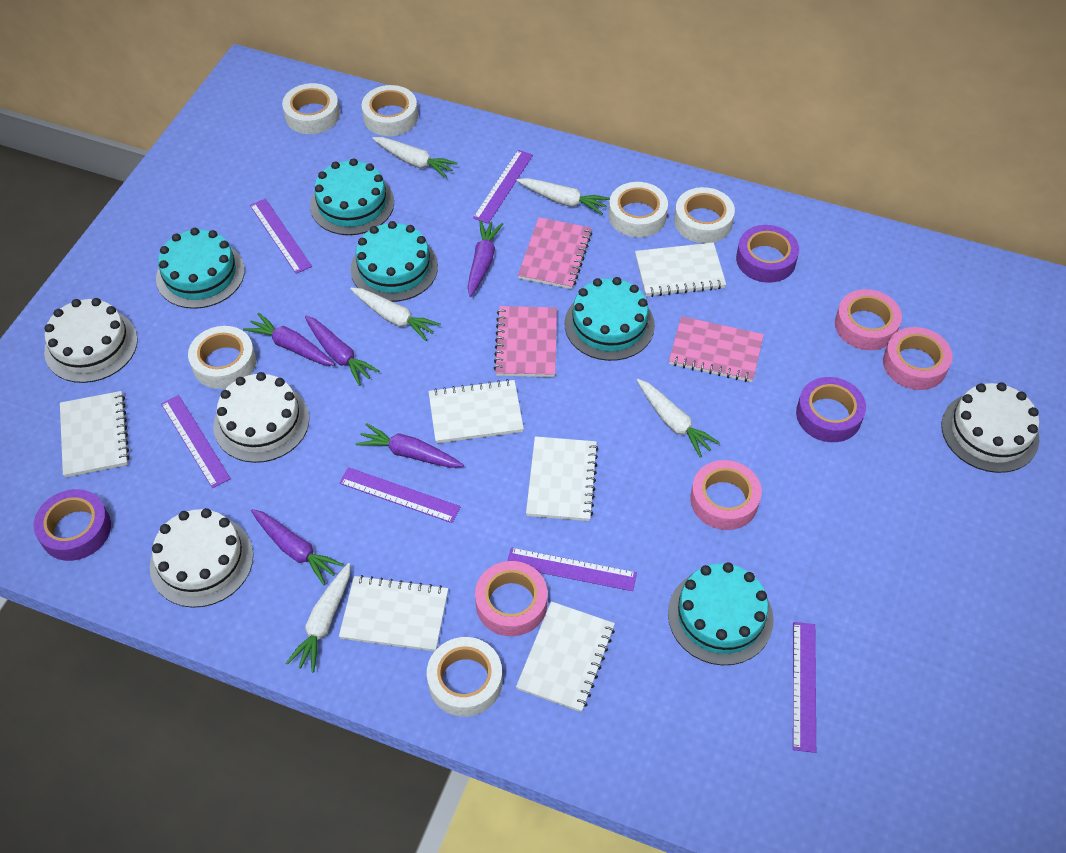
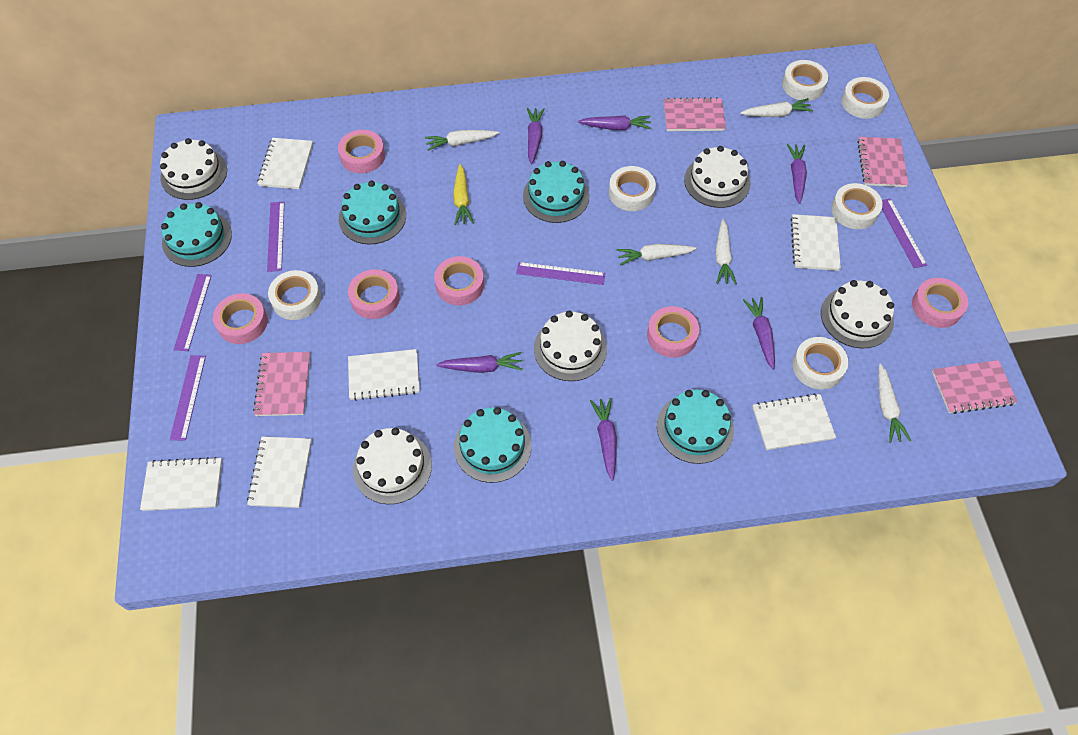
pink notebook: 3 -> 4
pink tape: 4 -> 6
purple carrot: 5 -> 6
purple ruler: 6 -> 5
purple tape: 3 -> 0
white cake: 4 -> 5
yellow carrot: 0 -> 1

